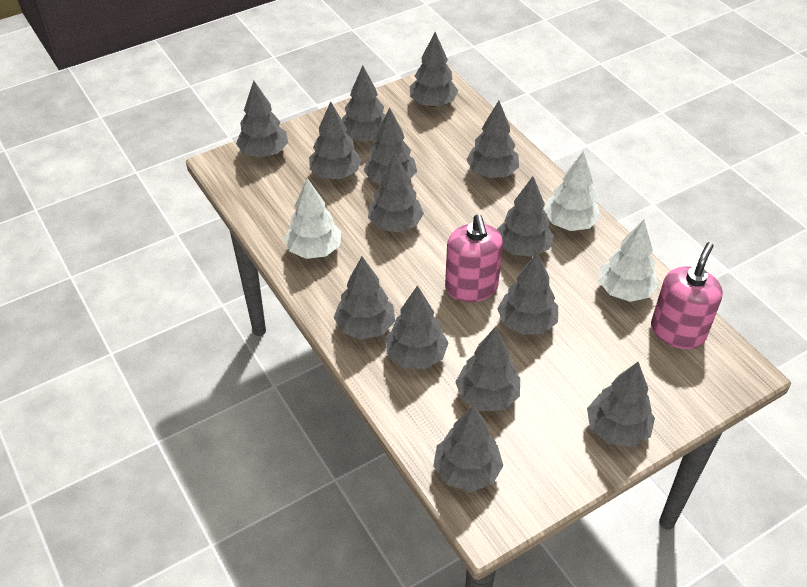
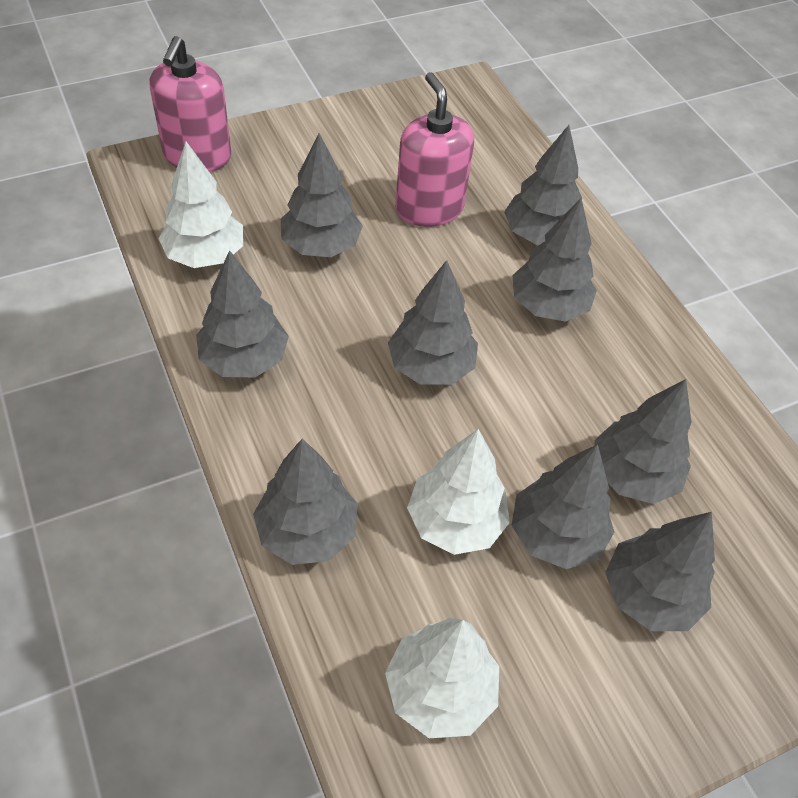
grey tree: 14 -> 9

